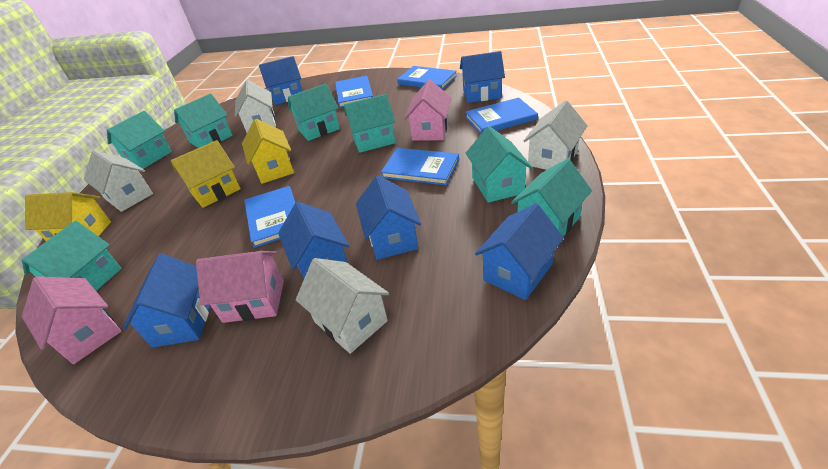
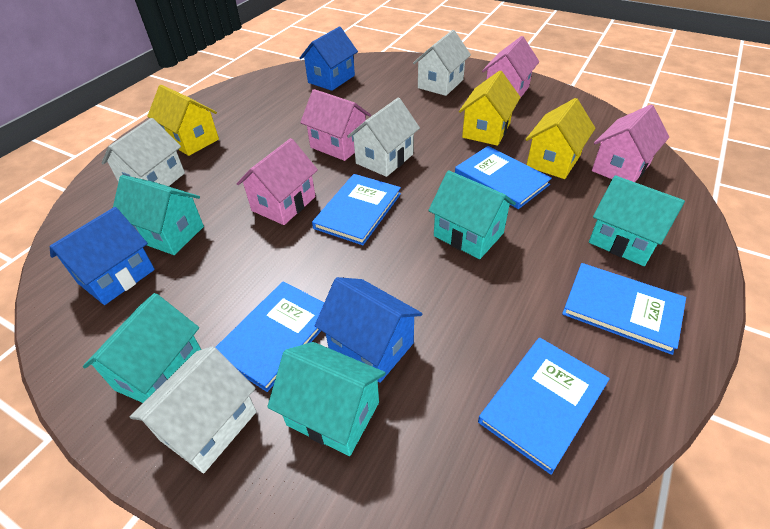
blue house: 6 -> 3
pink house: 3 -> 4
turquoise house: 7 -> 5

